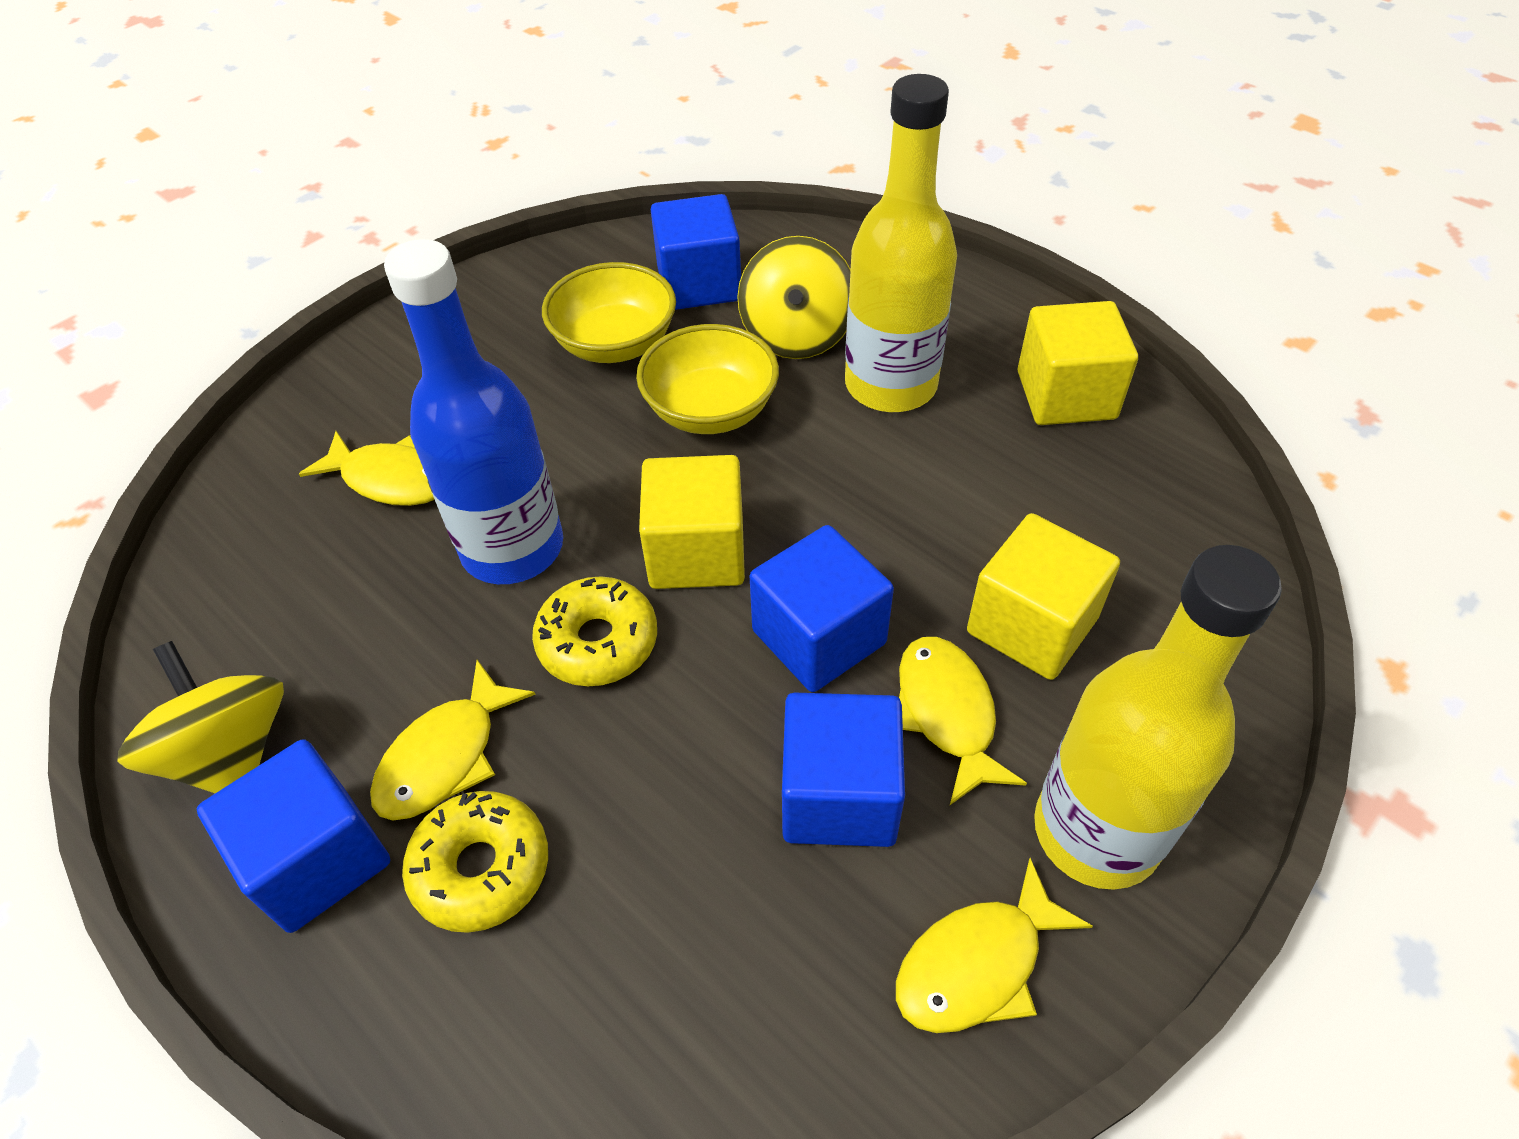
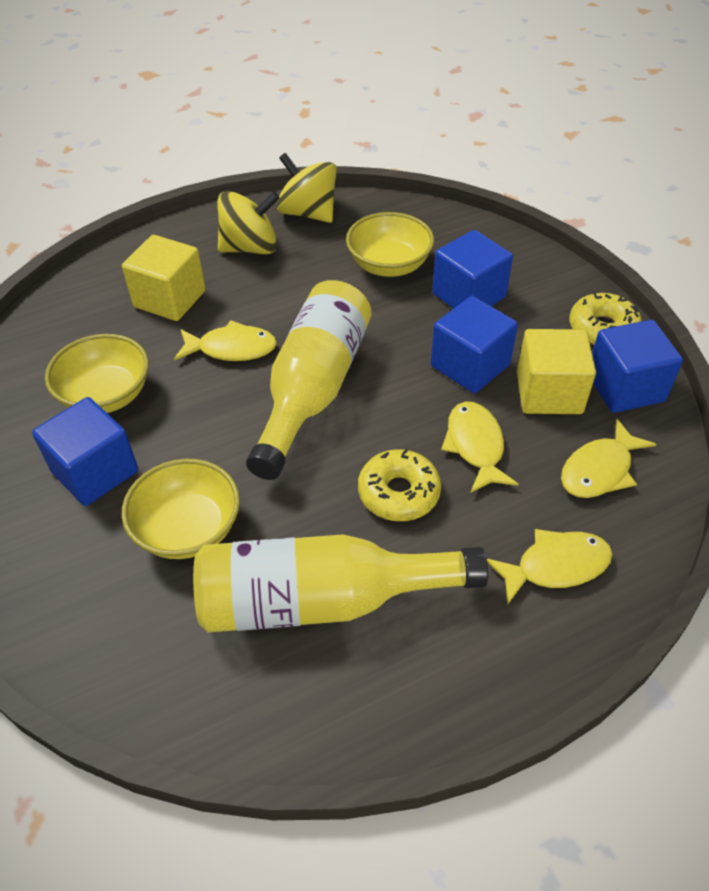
blue bottle: 1 -> 0
yellow bowl: 2 -> 3
yellow cube: 3 -> 2

